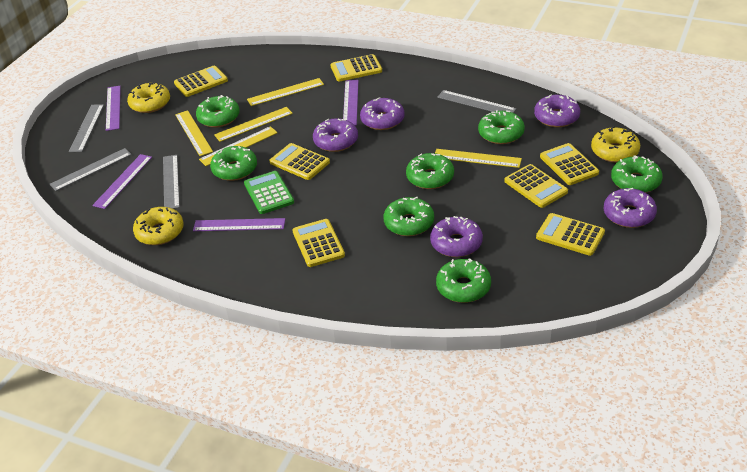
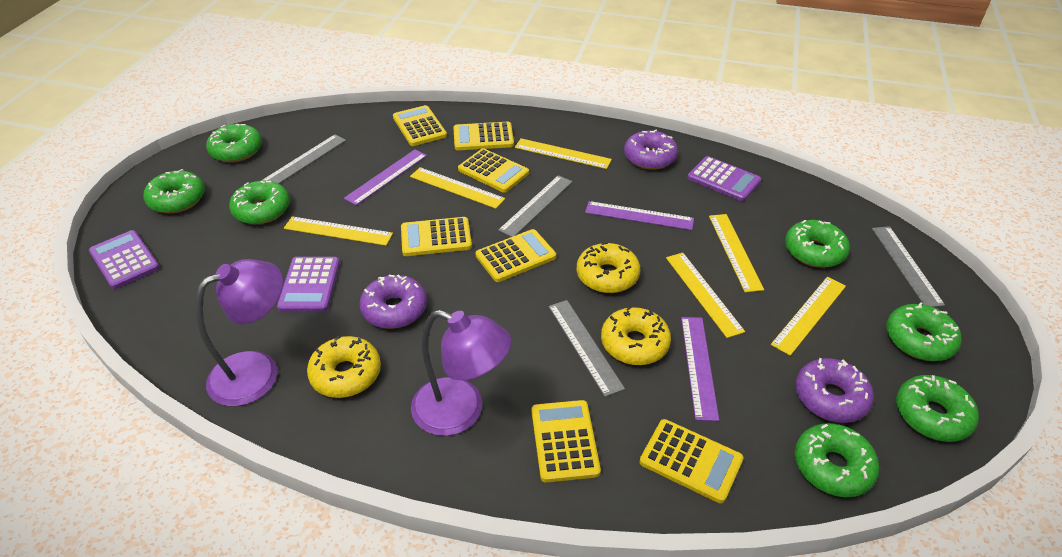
green calculator: 1 -> 0
purple calculator: 0 -> 3
purple donut: 5 -> 3
purple lamp: 0 -> 2
purple ruler: 4 -> 3
yellow ruler: 5 -> 6

